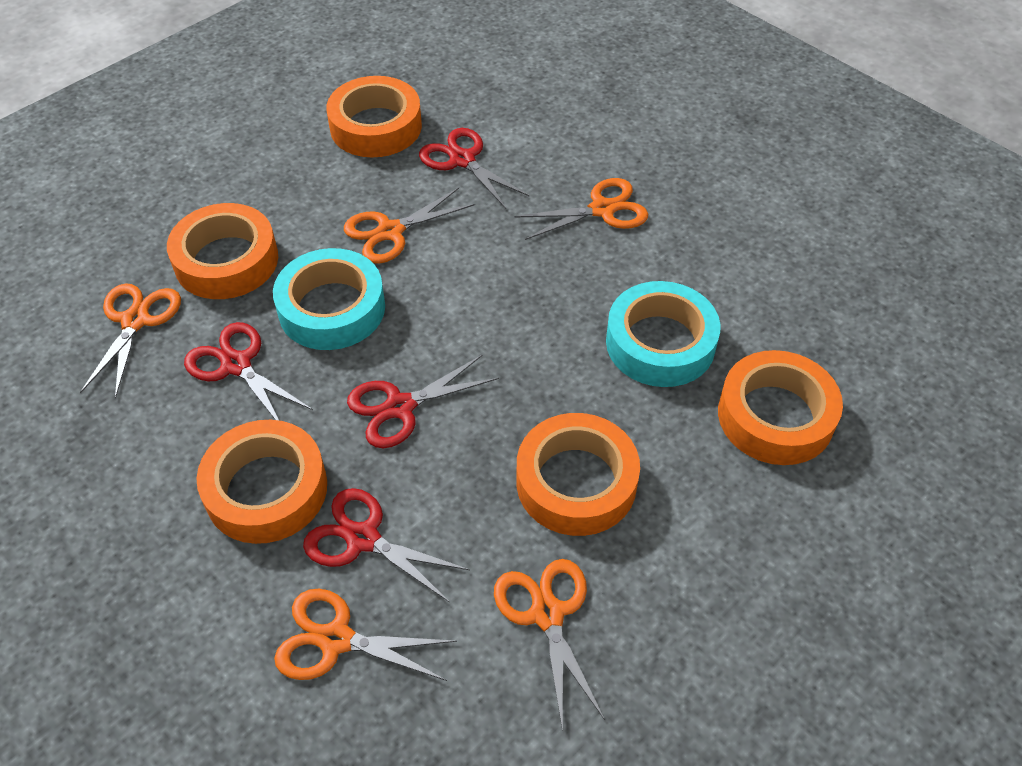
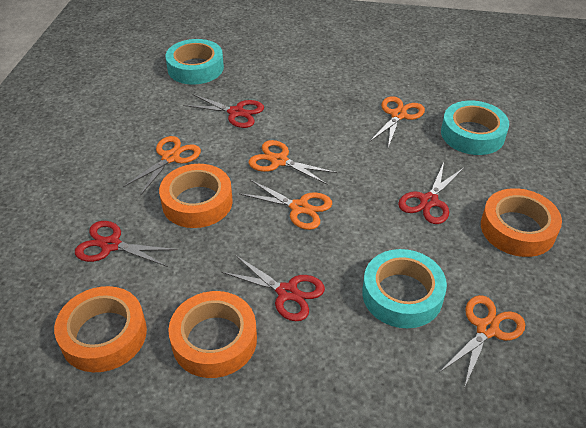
orange tape: 5 -> 4
turquoise tape: 2 -> 3

